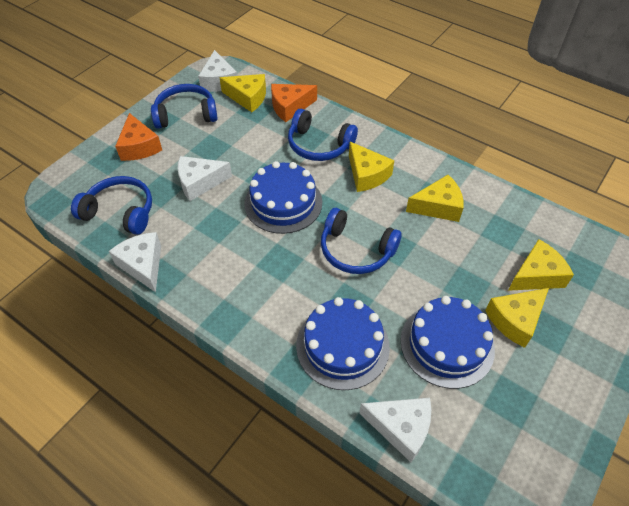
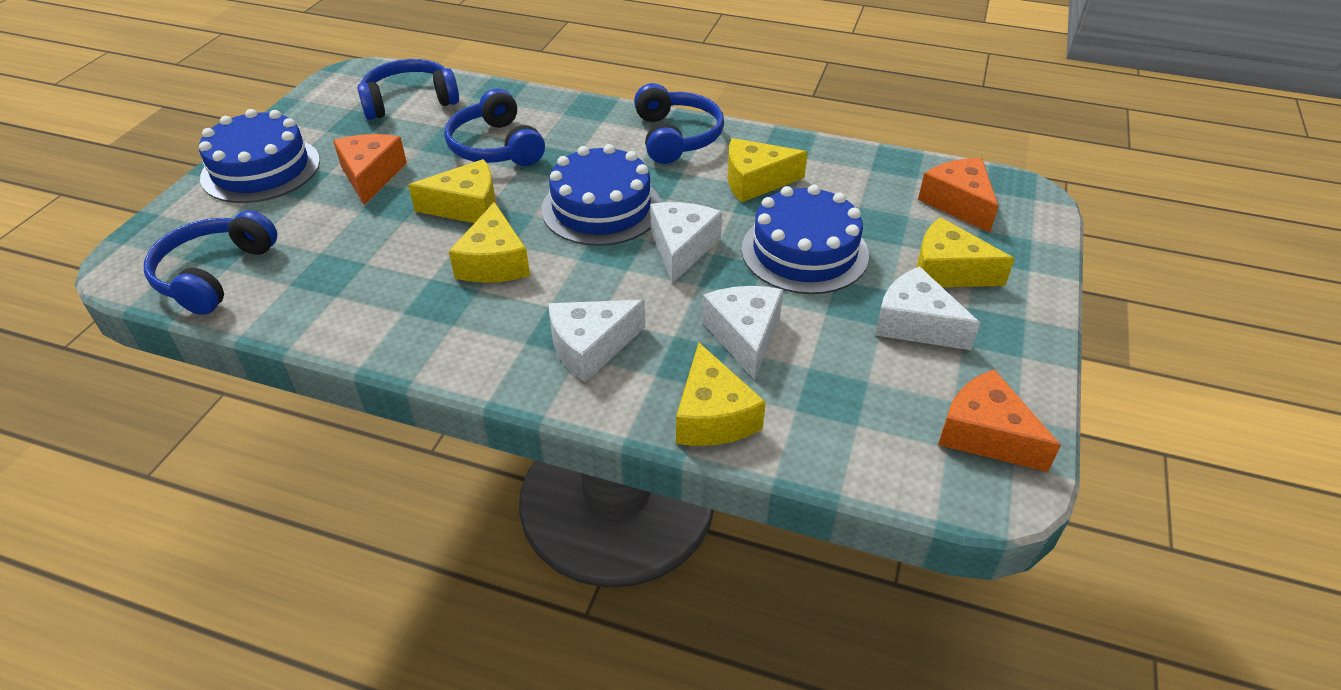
orange cheese: 2 -> 3

